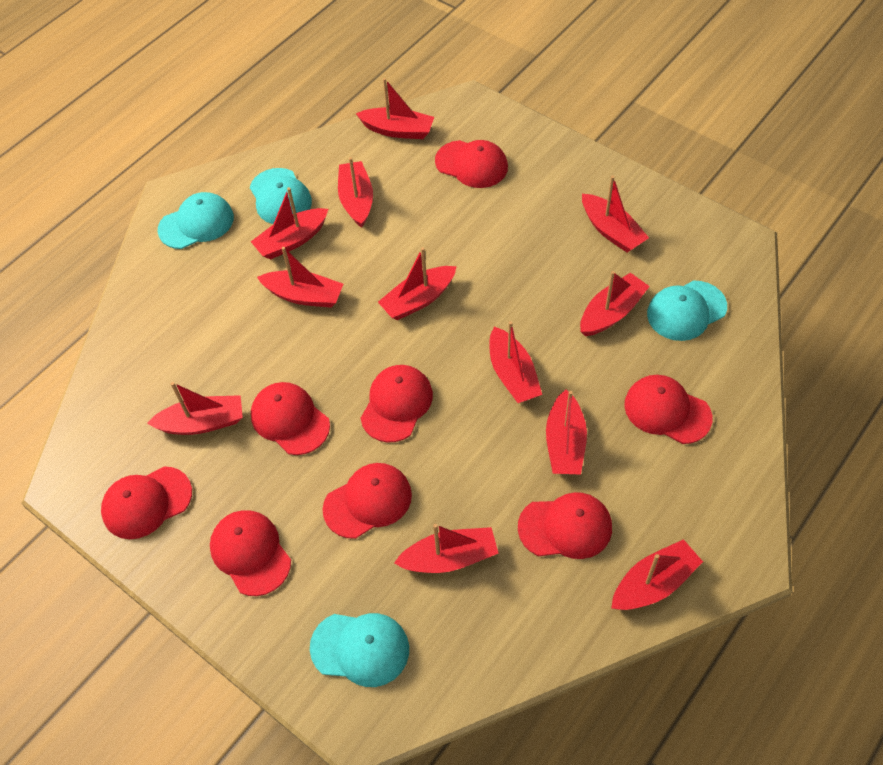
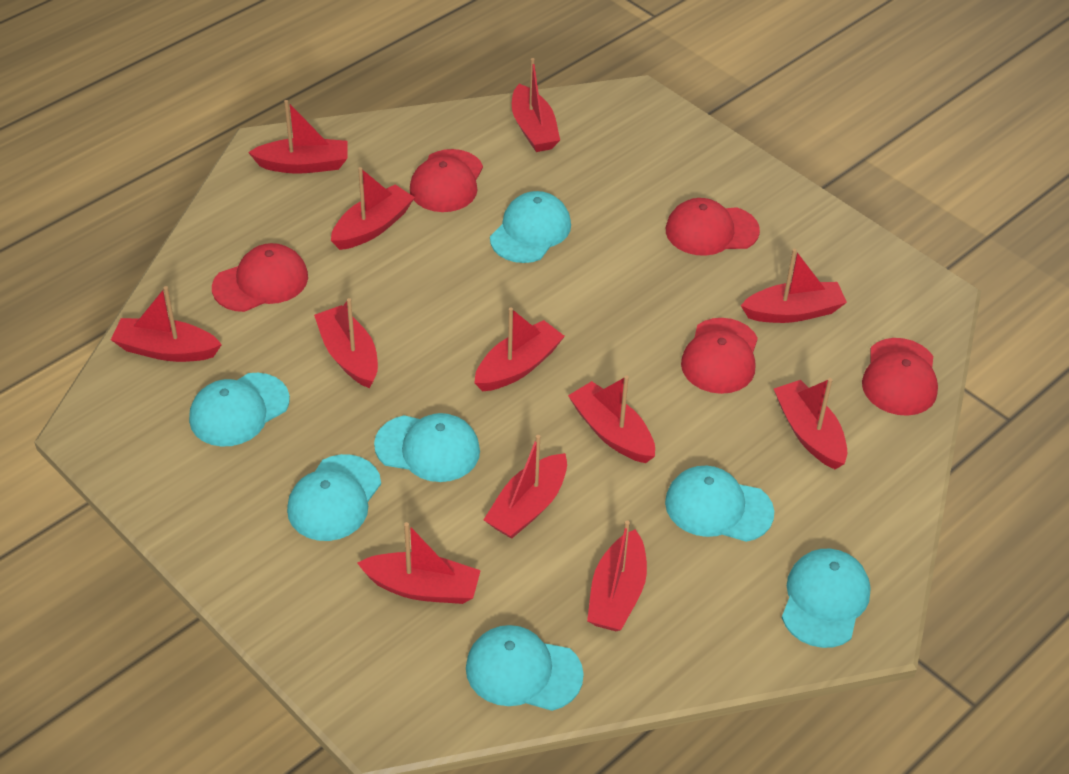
red cap: 8 -> 5
turquoise cap: 4 -> 7

